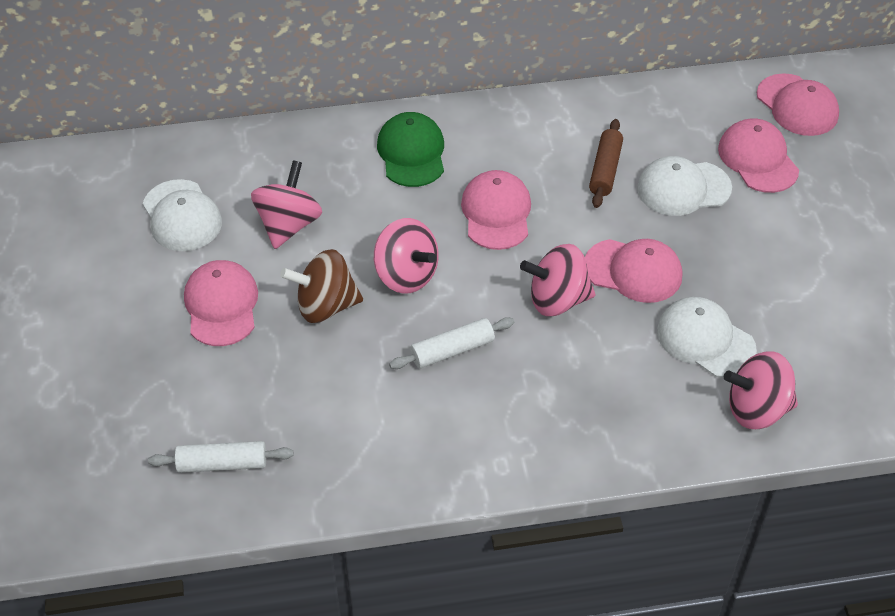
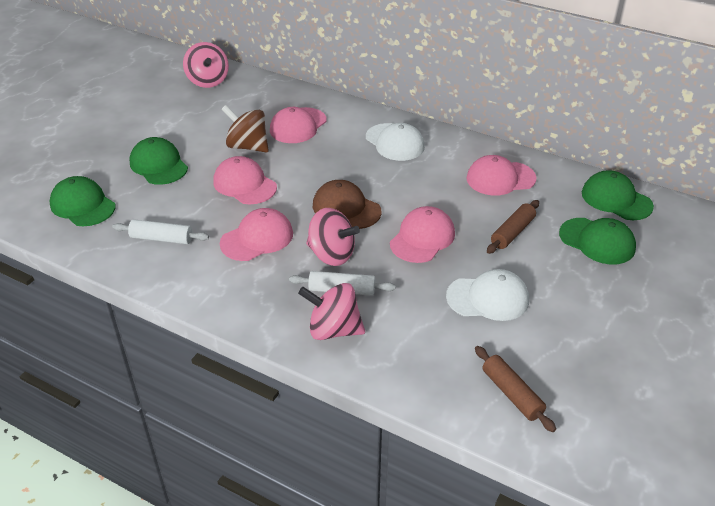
brown cap: 0 -> 1
brown rolling pin: 1 -> 2
green cap: 1 -> 4
pink spinning top: 4 -> 3
white cap: 3 -> 2

